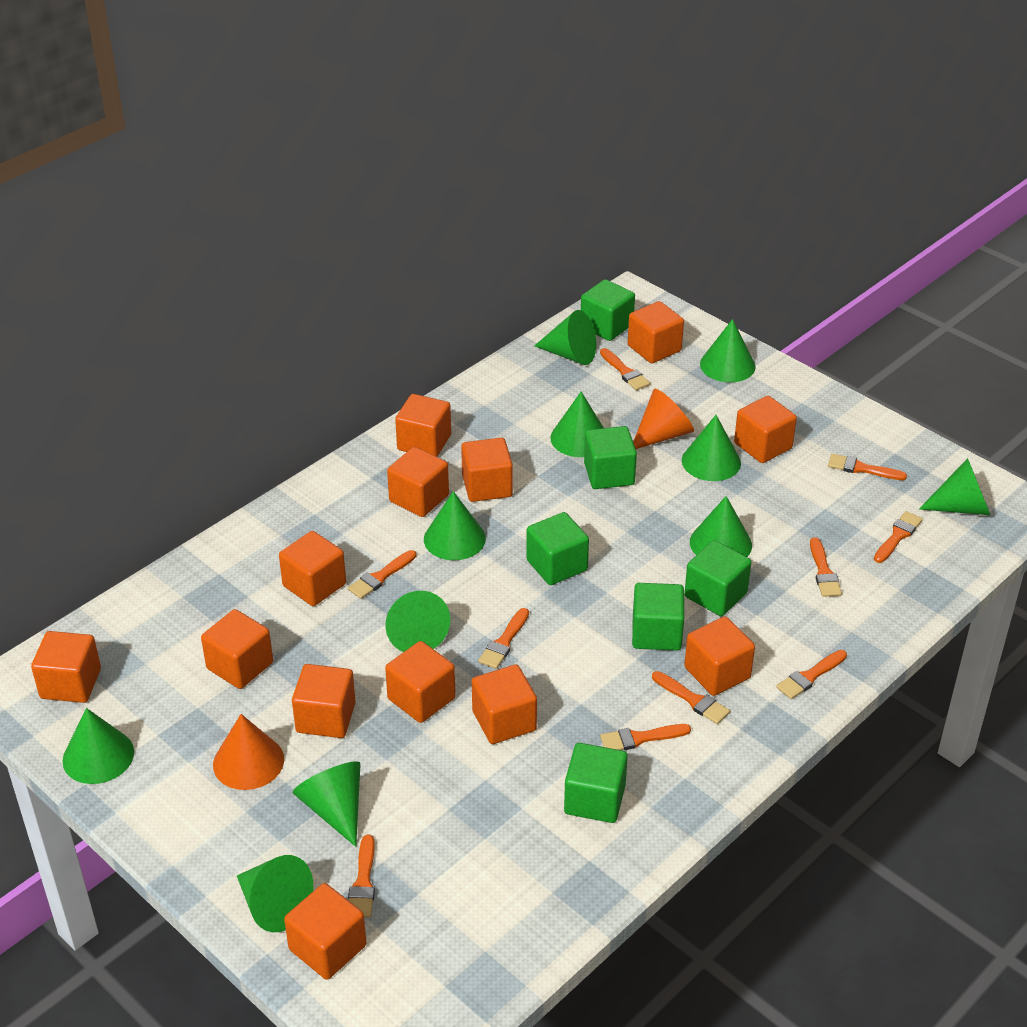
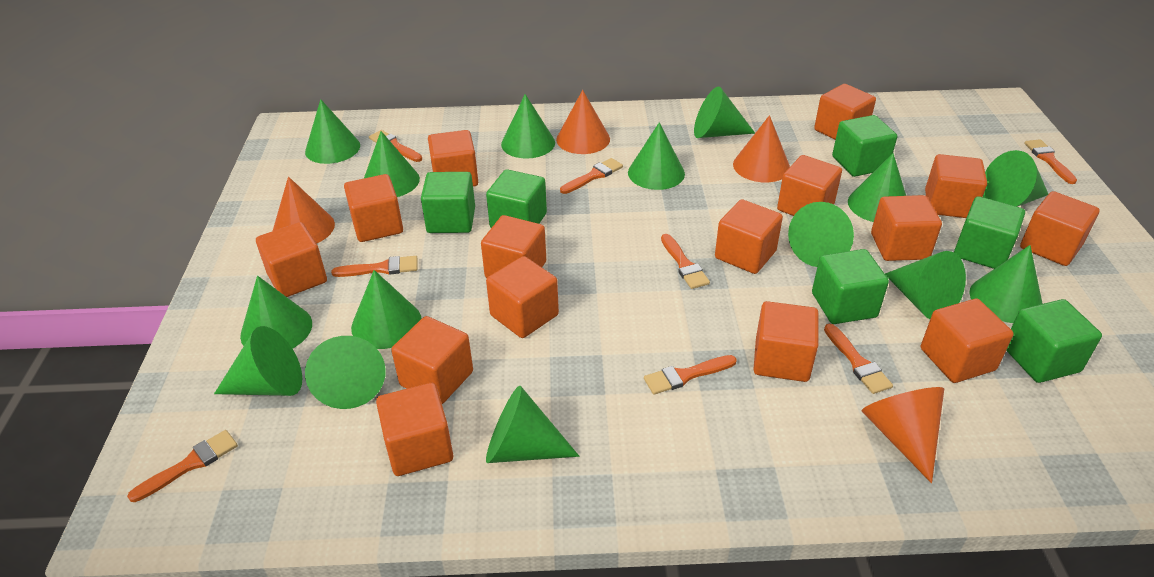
green cone: 11 -> 15
orange brush: 10 -> 8
orange cone: 2 -> 4
orange cube: 13 -> 15

